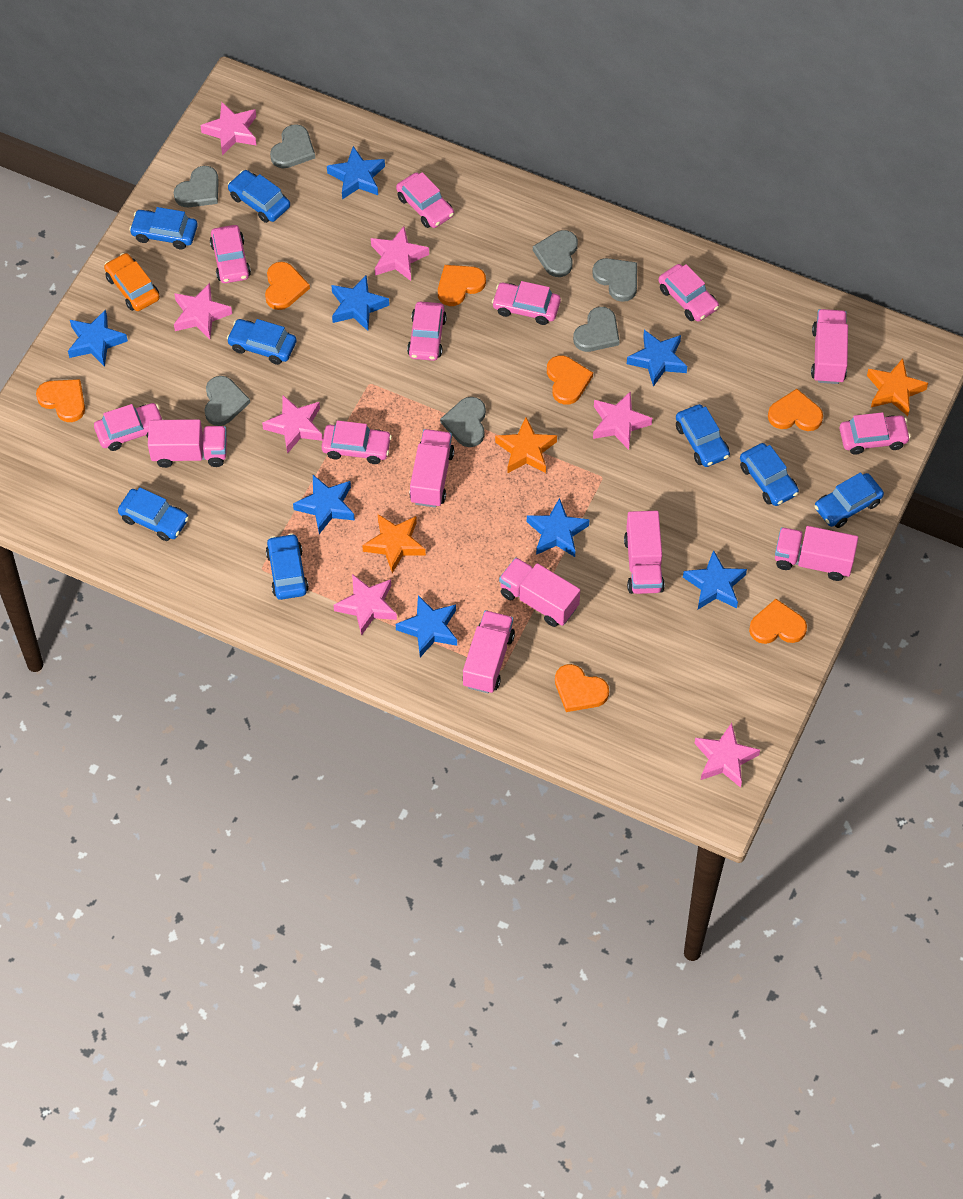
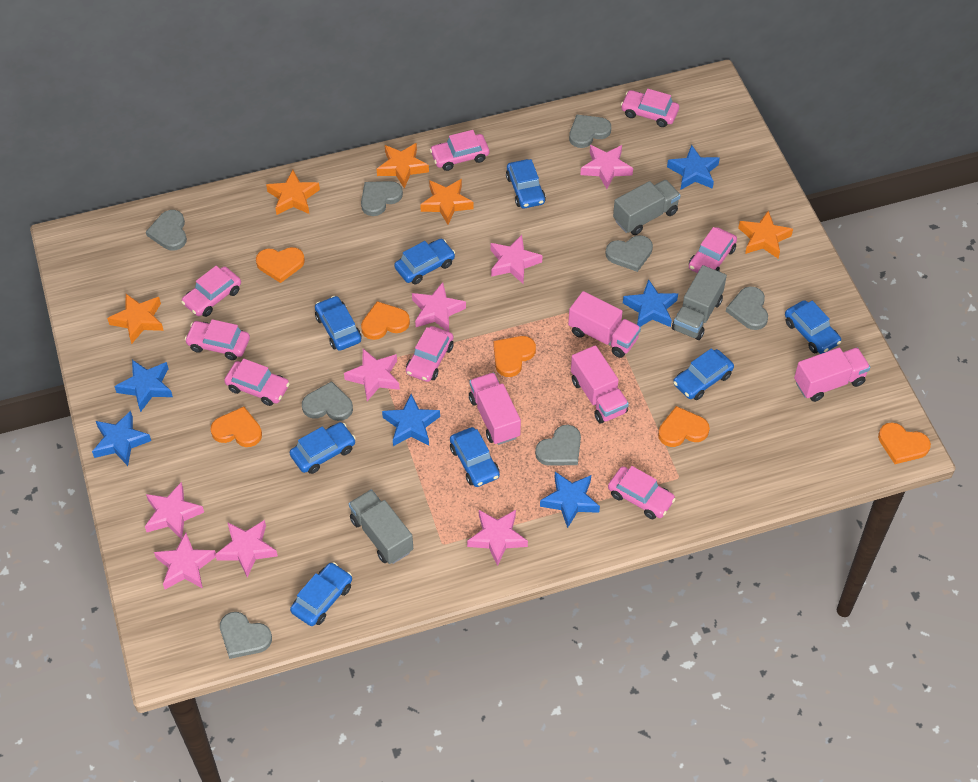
blue star: 8 -> 6
grey heart: 7 -> 8
grey truck: 0 -> 3
orange car: 1 -> 0
orange heart: 7 -> 6
orange star: 3 -> 5
pink star: 7 -> 8
pink truck: 7 -> 4

